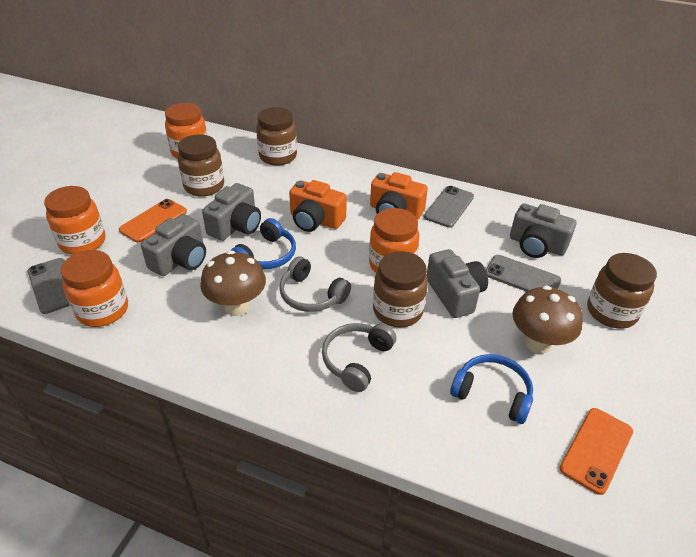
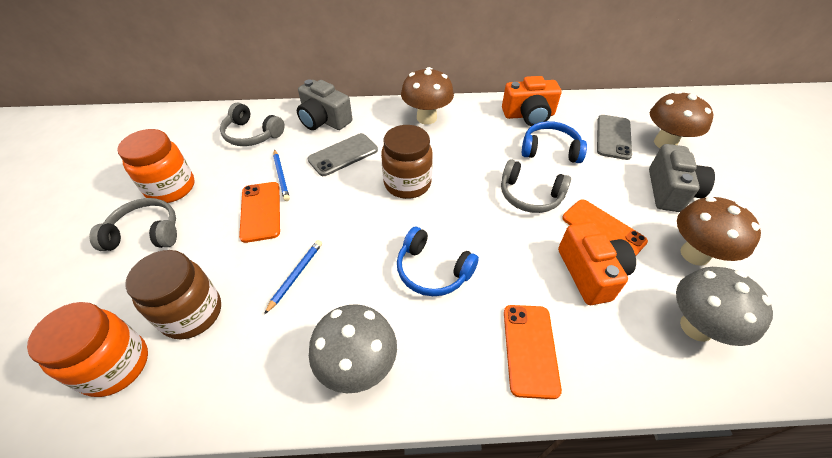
blue pencil: 0 -> 2
brown jar: 4 -> 2
brown mushroom: 2 -> 3
grey camera: 4 -> 2
grey headphones: 2 -> 3
grey mushroom: 0 -> 2
grey phone: 3 -> 2
orange jar: 4 -> 2
orange phone: 2 -> 3

